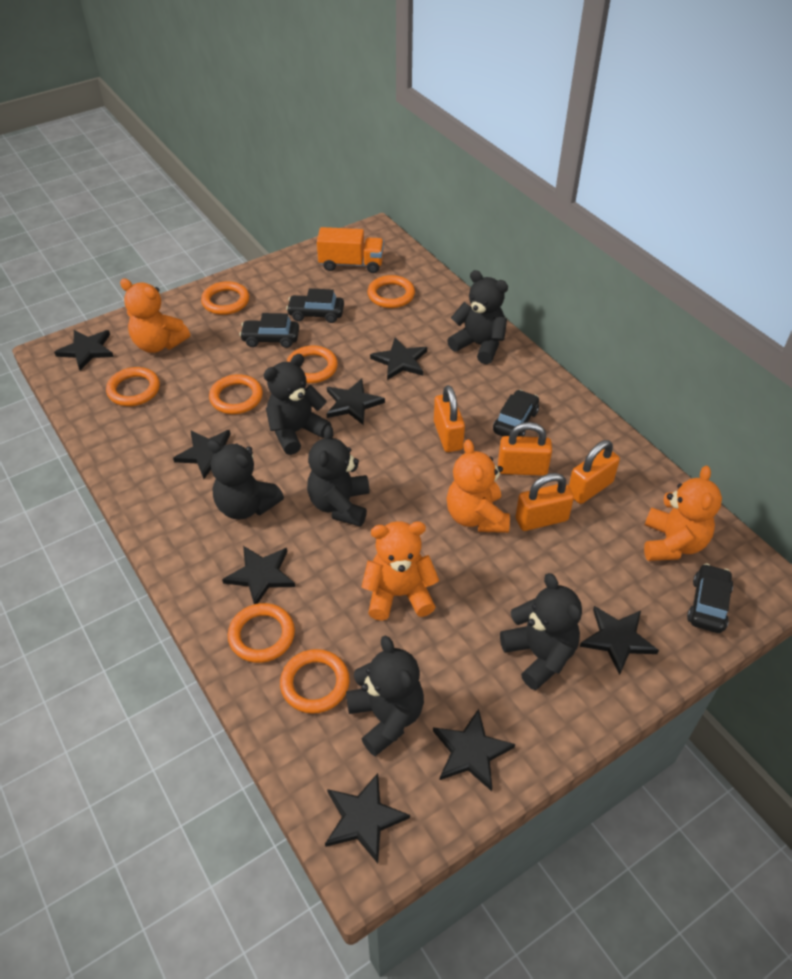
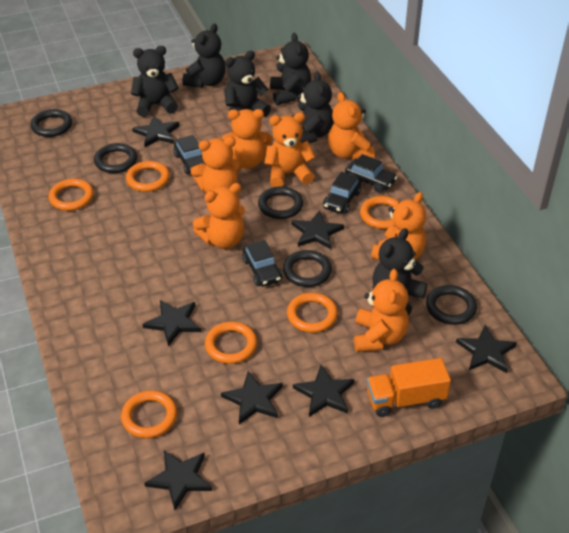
black ring: 0 -> 5
black star: 8 -> 7
orange padlock: 4 -> 0
orange ring: 7 -> 6
orange teddy bear: 4 -> 7

